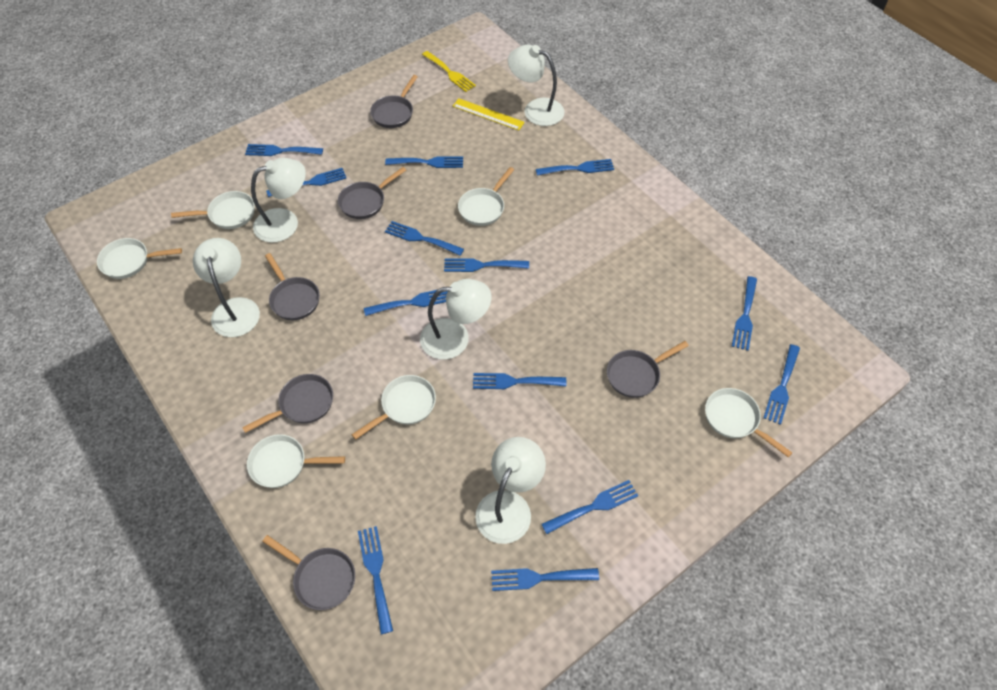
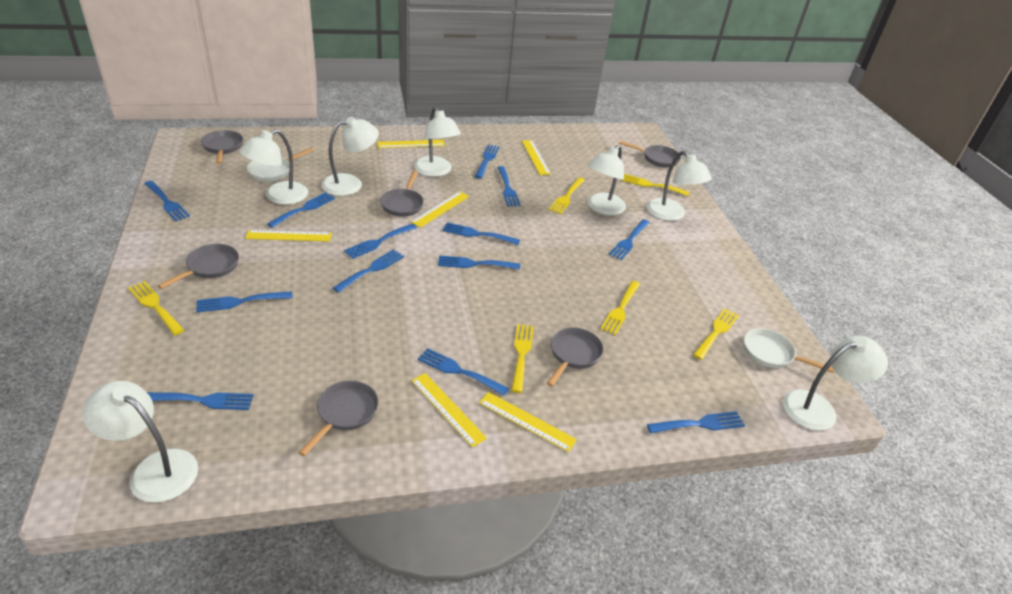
white lamp: 5 -> 7
white pan: 6 -> 2
yellow fork: 1 -> 6
yellow ruler: 1 -> 6

